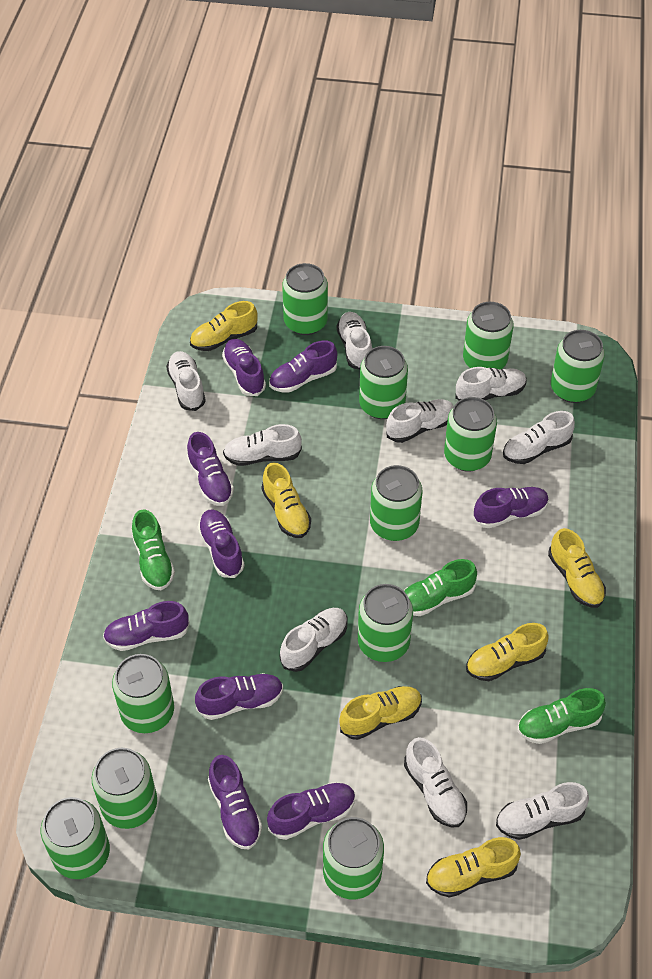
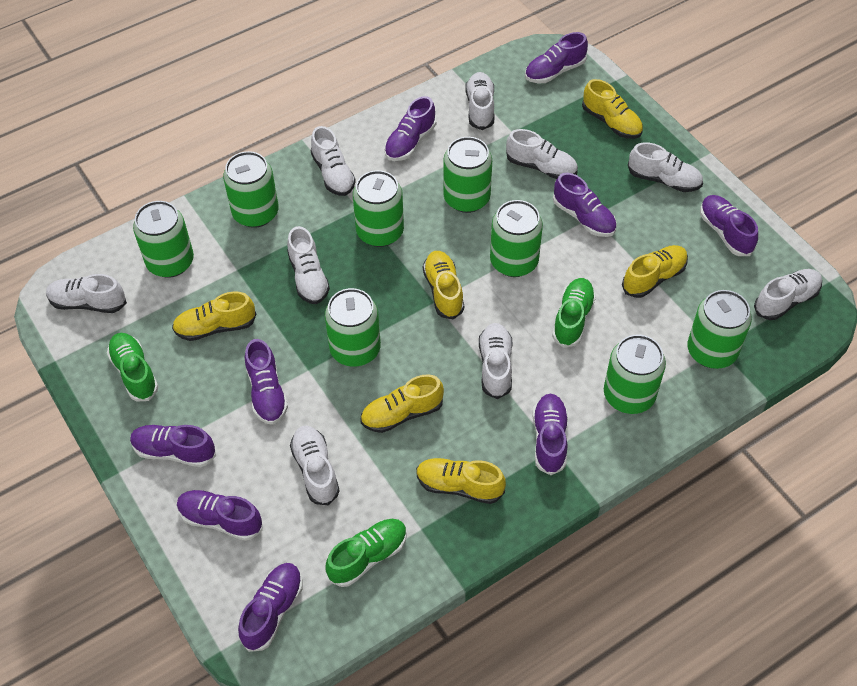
green can: 11 -> 8

